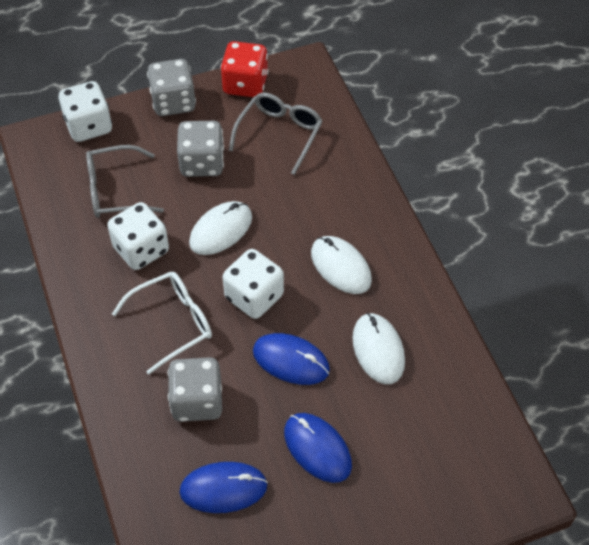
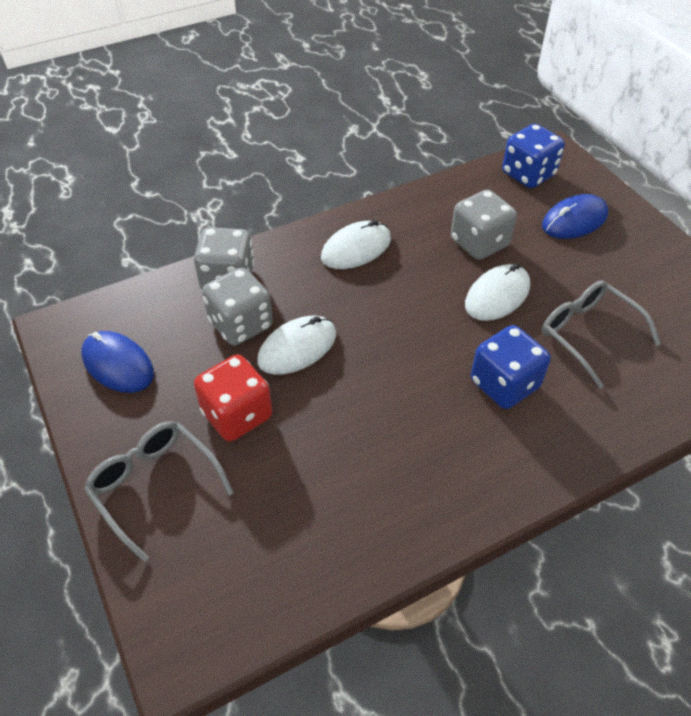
blue dice: 0 -> 2
blue mouse: 3 -> 2
white dice: 3 -> 0
white glasses: 1 -> 0

